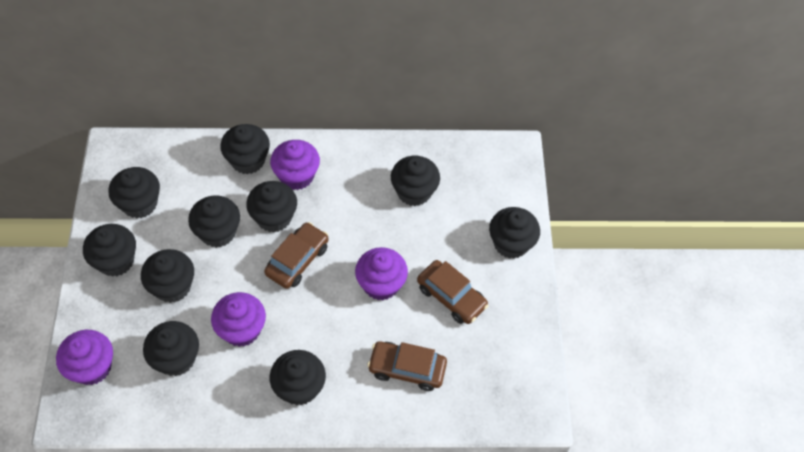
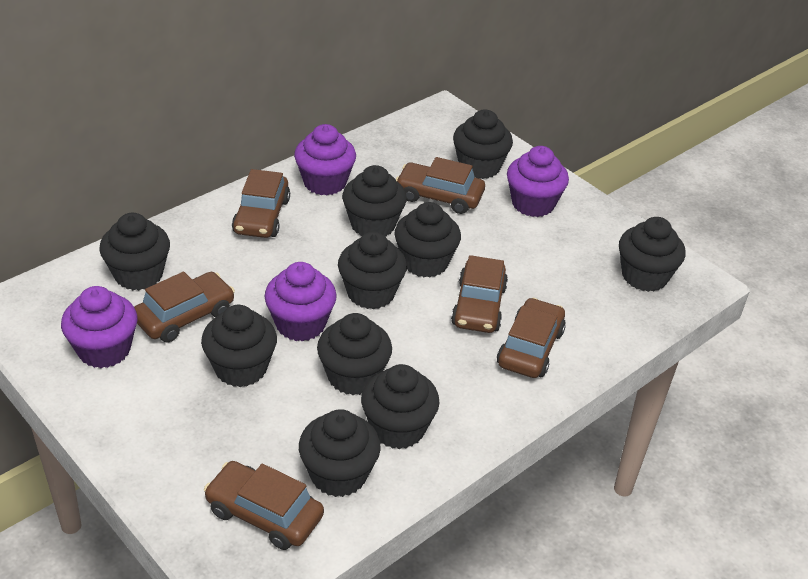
brown car: 3 -> 6

